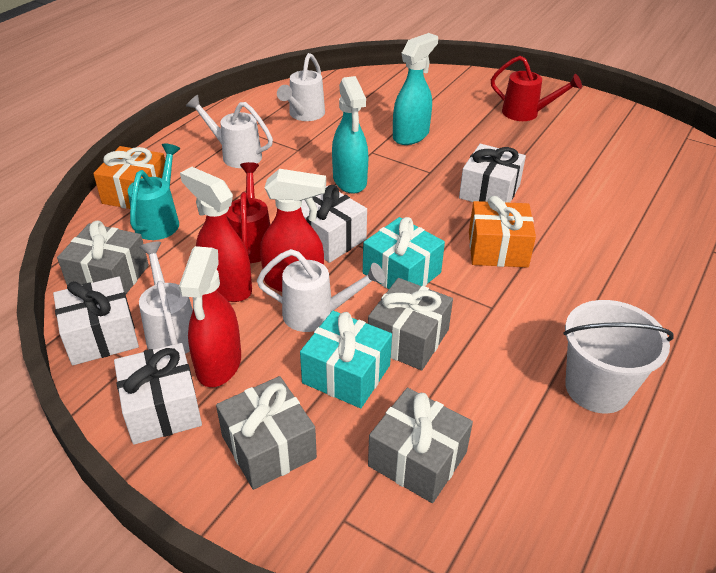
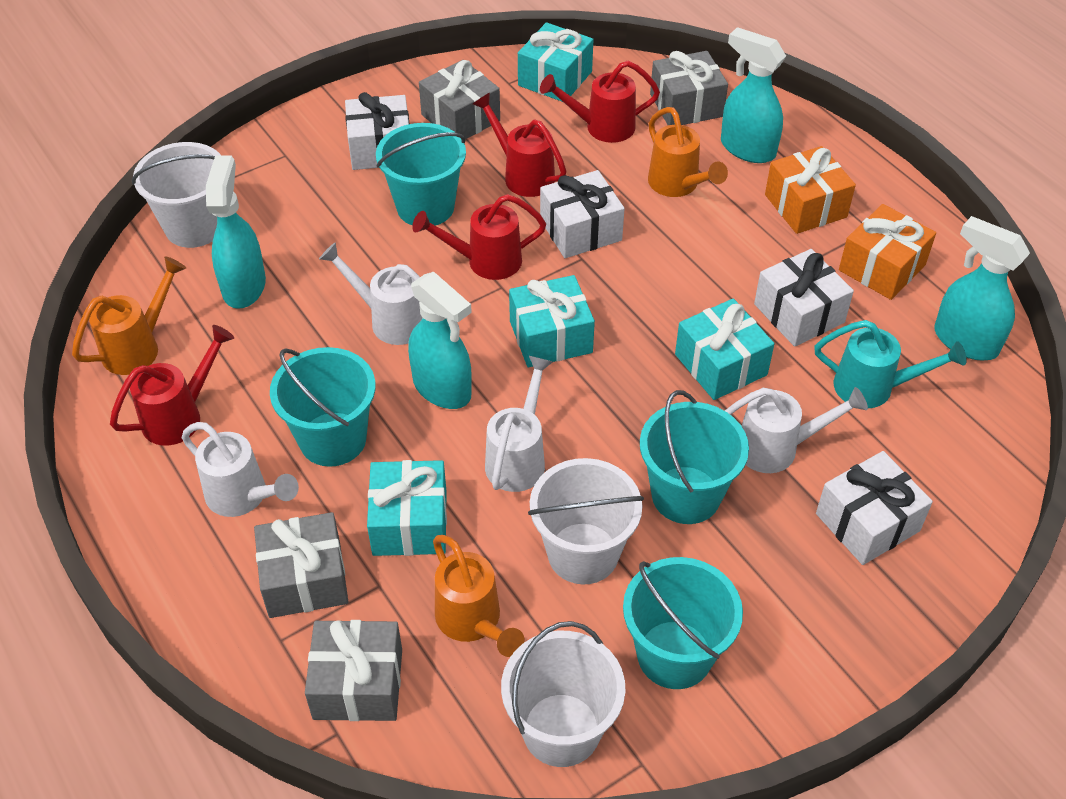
orange watering can: 0 -> 3
red spray bottle: 3 -> 0
red watering can: 2 -> 4
turquoise bucket: 0 -> 4
turquoise gift: 2 -> 4
turquoise spray bottle: 2 -> 4
white bucket: 1 -> 3

